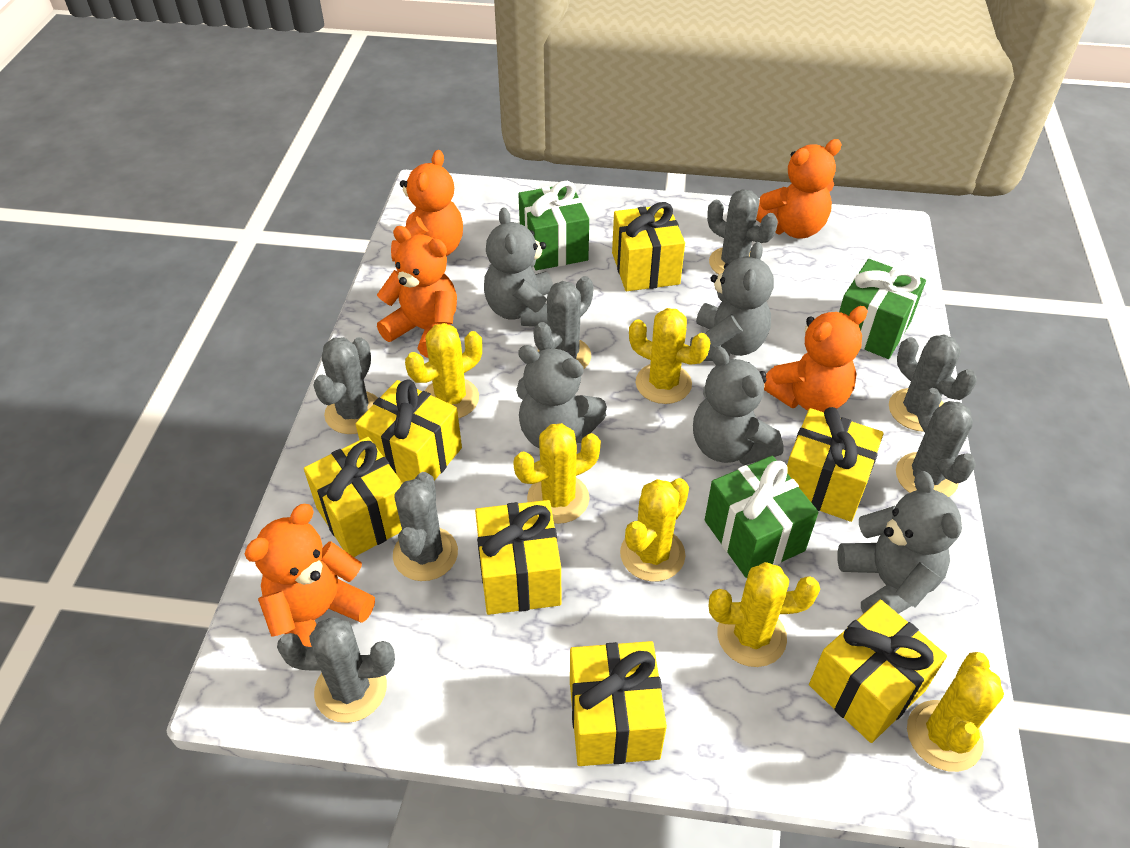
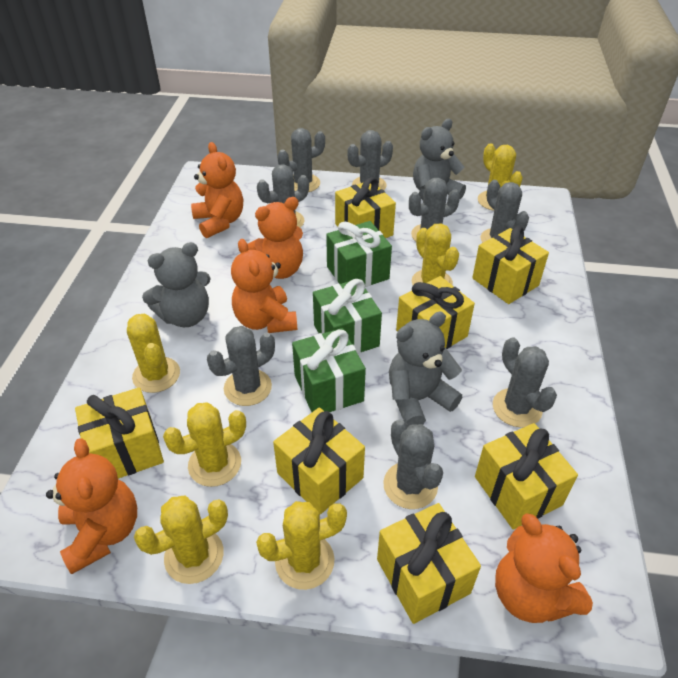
grey cactus: 7 -> 8
grey teddy bear: 5 -> 3

